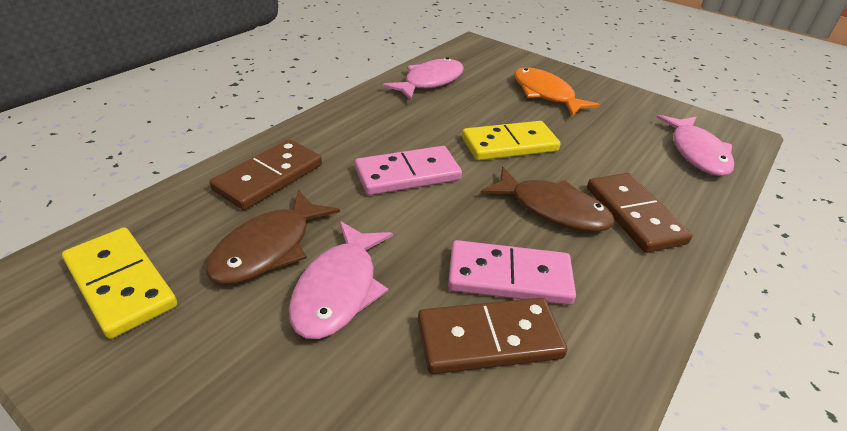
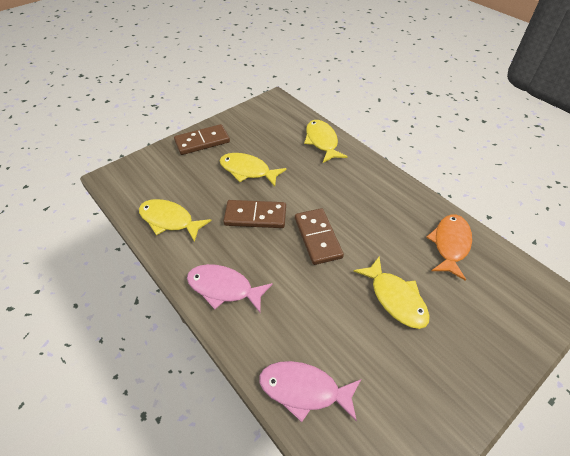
brown fish: 2 -> 0
pink domino: 2 -> 0
pink fish: 3 -> 2
yellow domino: 2 -> 0
yellow fish: 0 -> 4

